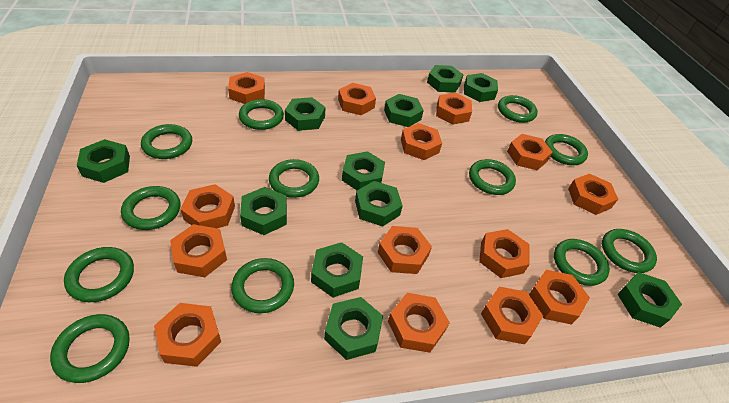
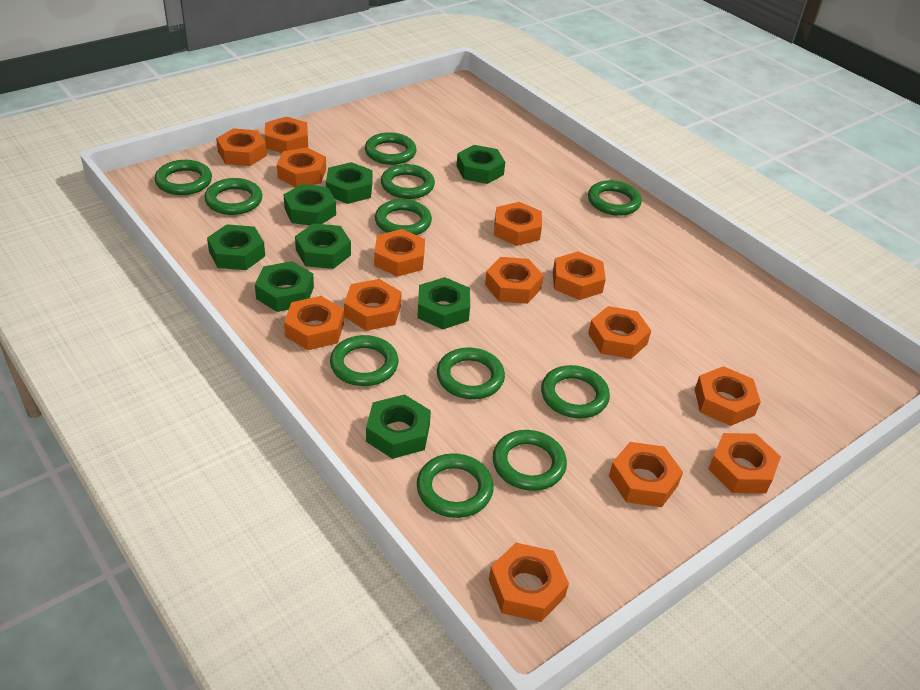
green nut: 11 -> 8
green ring: 12 -> 11

